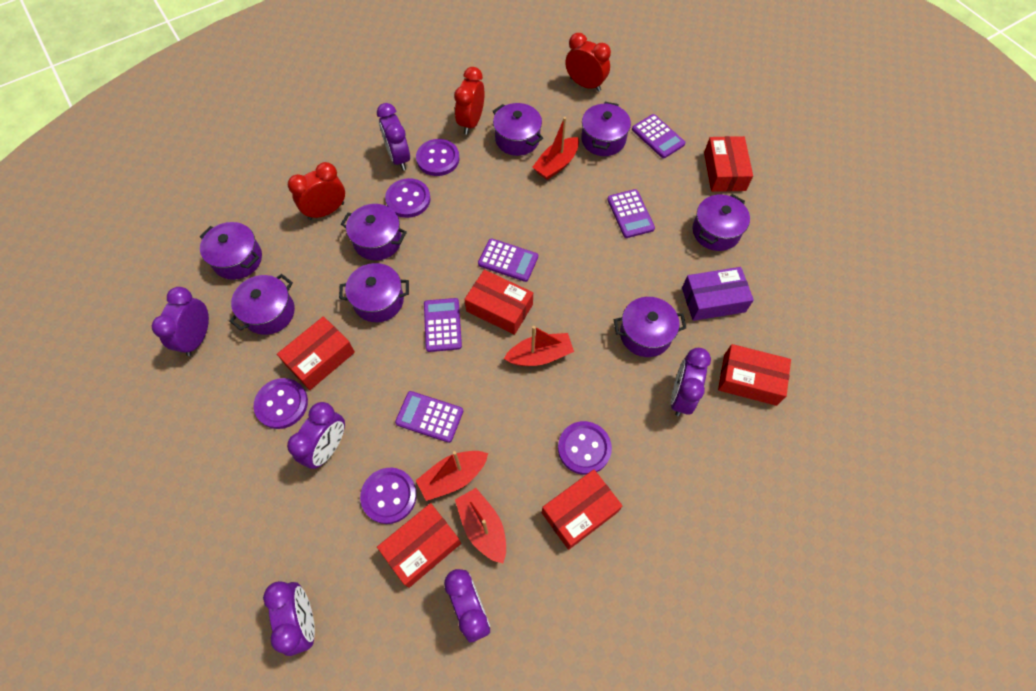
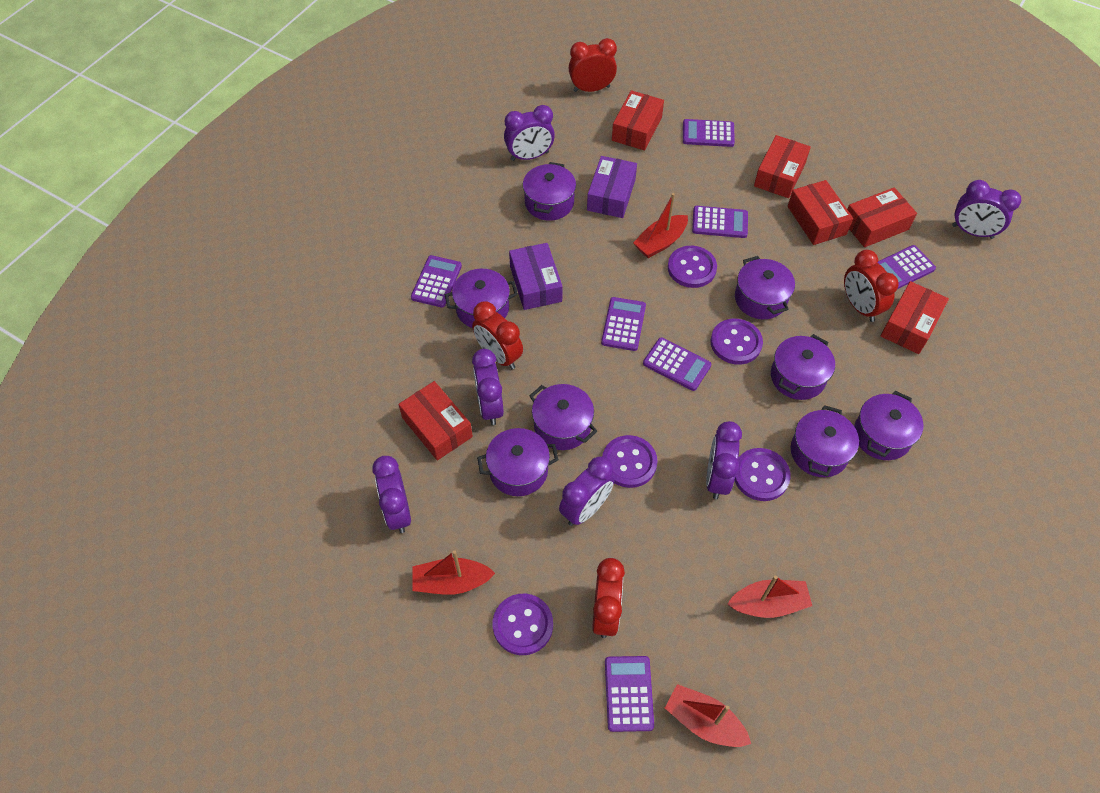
purple box: 1 -> 2
purple calculator: 5 -> 7
red clock: 3 -> 4

